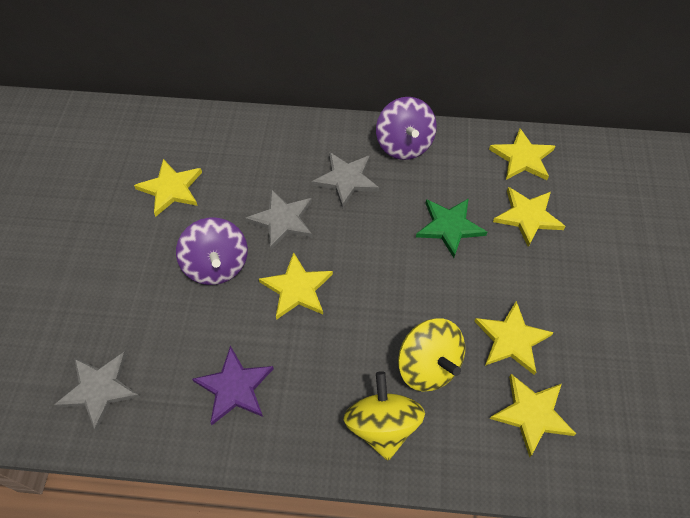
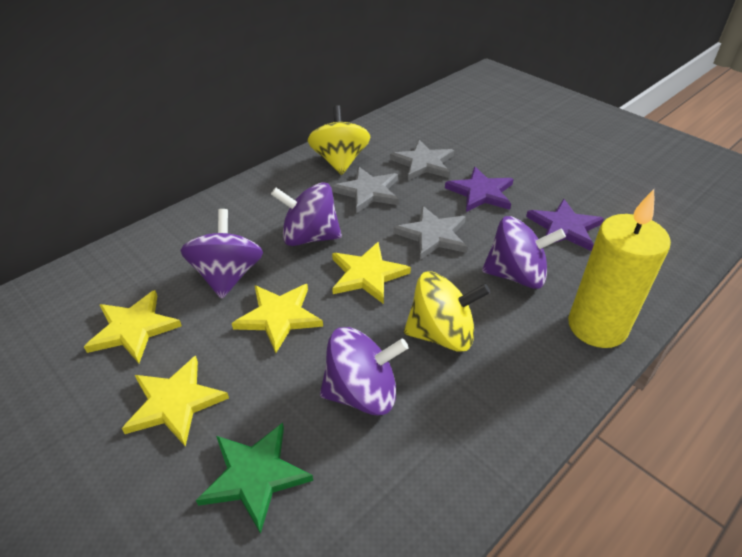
purple spinning top: 2 -> 4
purple star: 1 -> 2
yellow candle: 0 -> 1
yellow star: 6 -> 4

